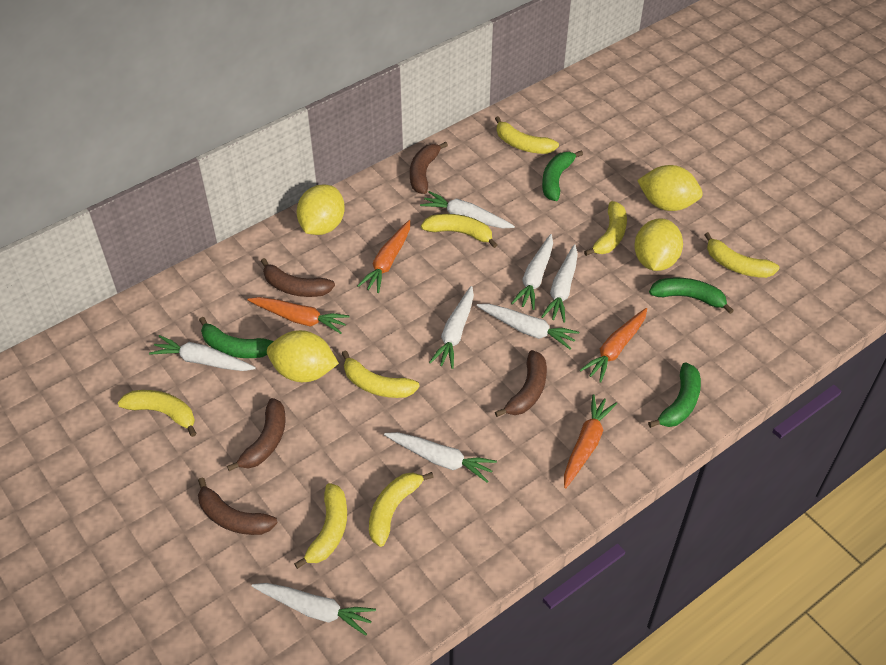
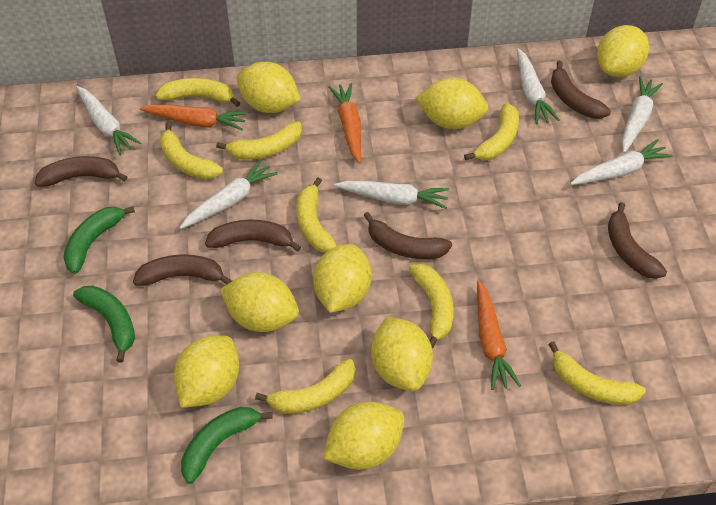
brown banana: 5 -> 6
green banana: 4 -> 3
orange carrot: 4 -> 3
white carrot: 8 -> 6
yellow lemon: 4 -> 8

